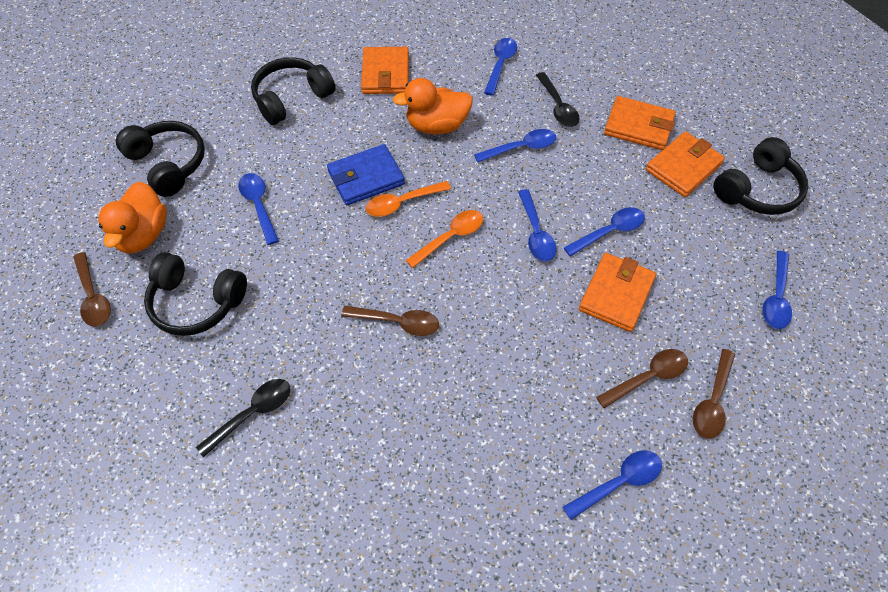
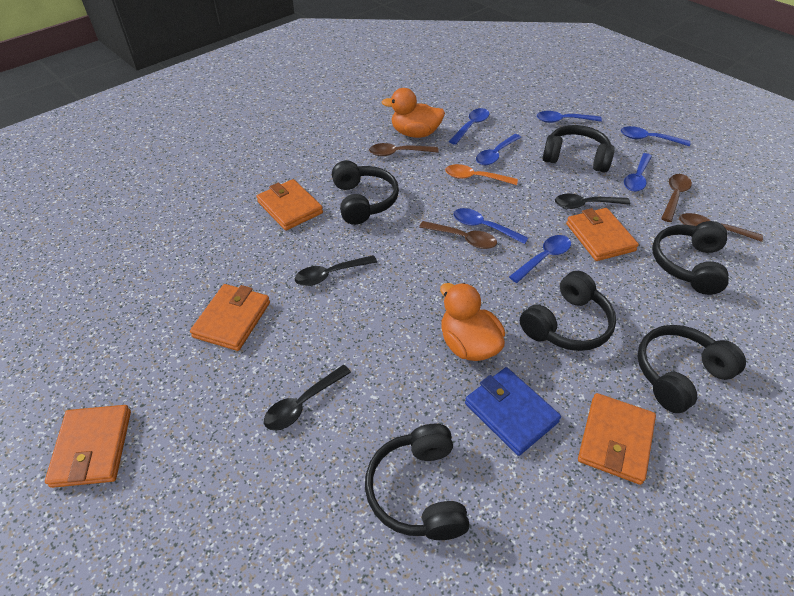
black headphones: 4 -> 6
black spoon: 2 -> 3
orange spoon: 2 -> 1
orange wallet: 4 -> 5

